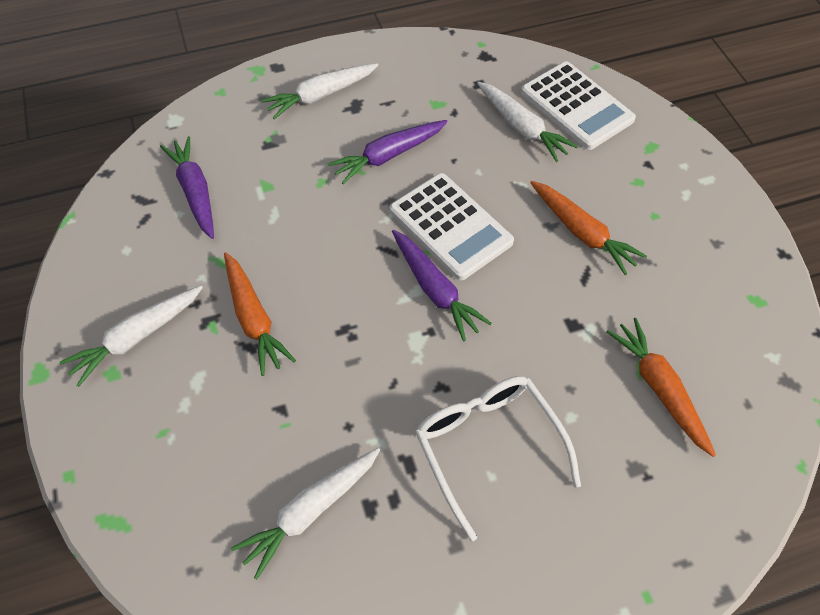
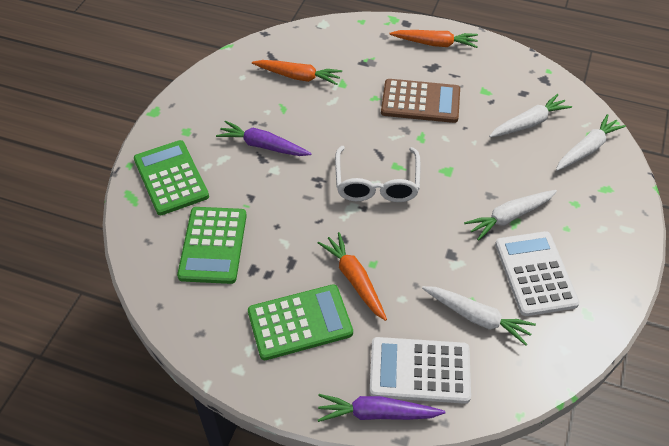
brown calculator: 0 -> 1
green calculator: 0 -> 3
purple carrot: 3 -> 2

